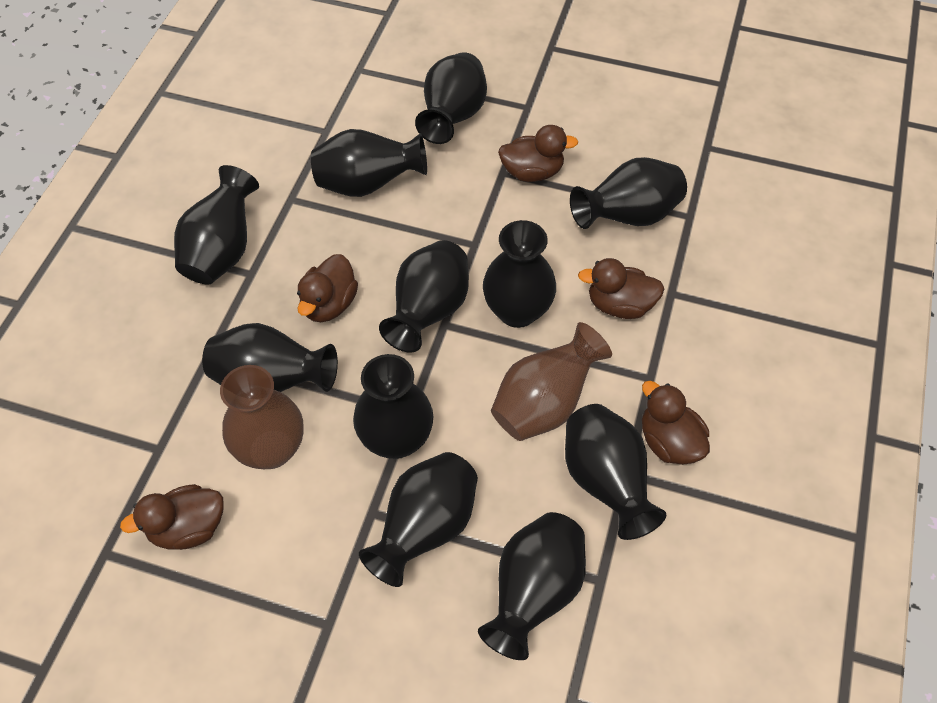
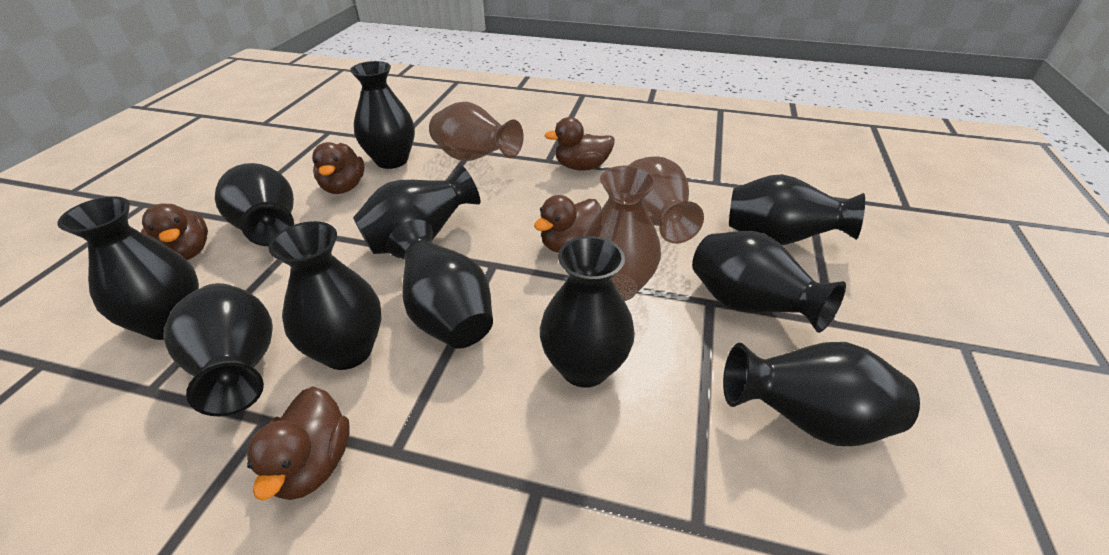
brown vase: 2 -> 3

